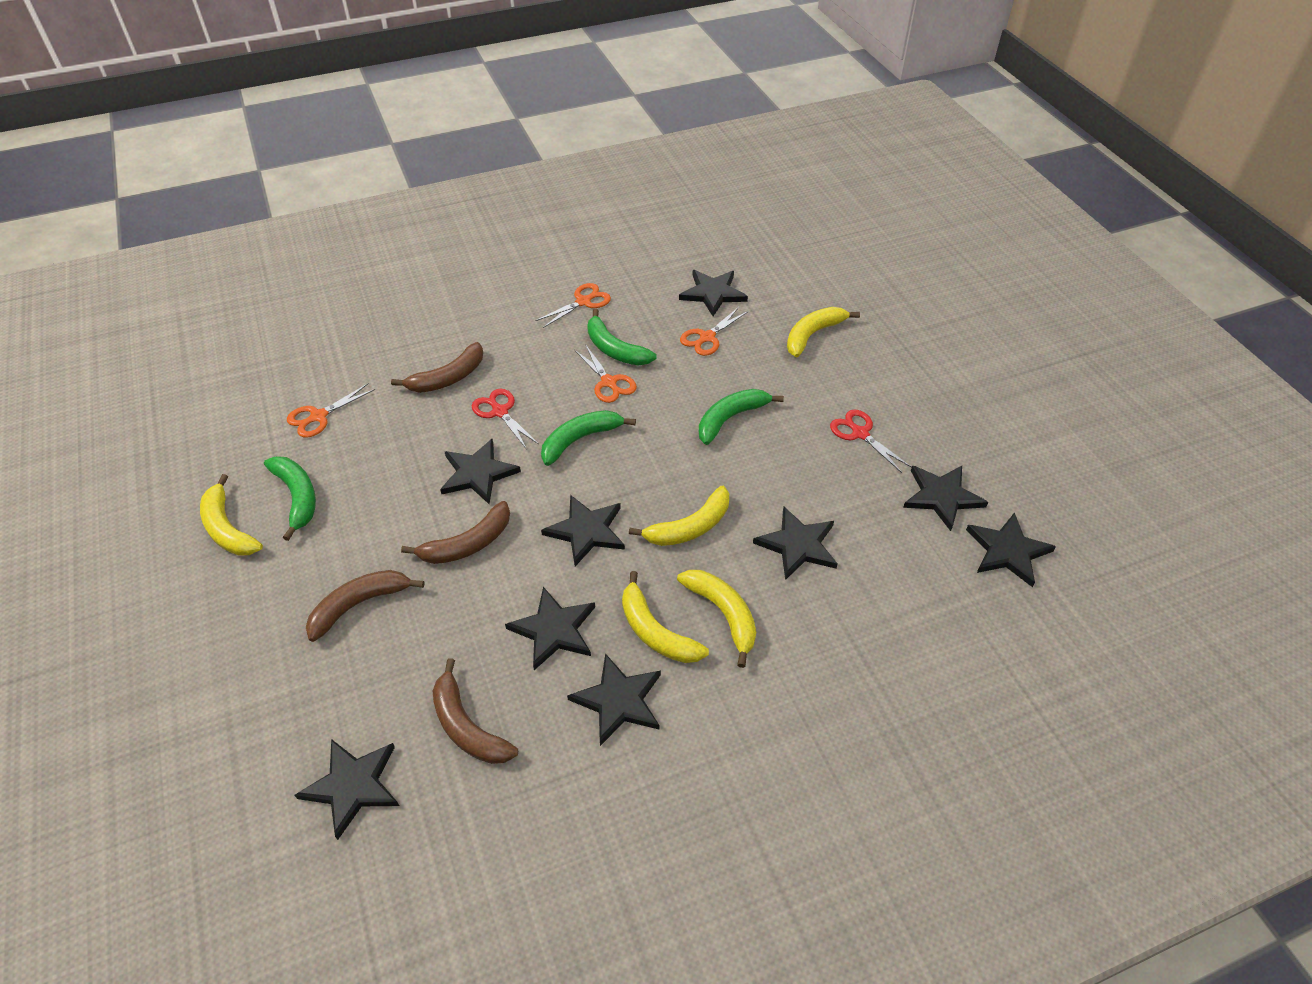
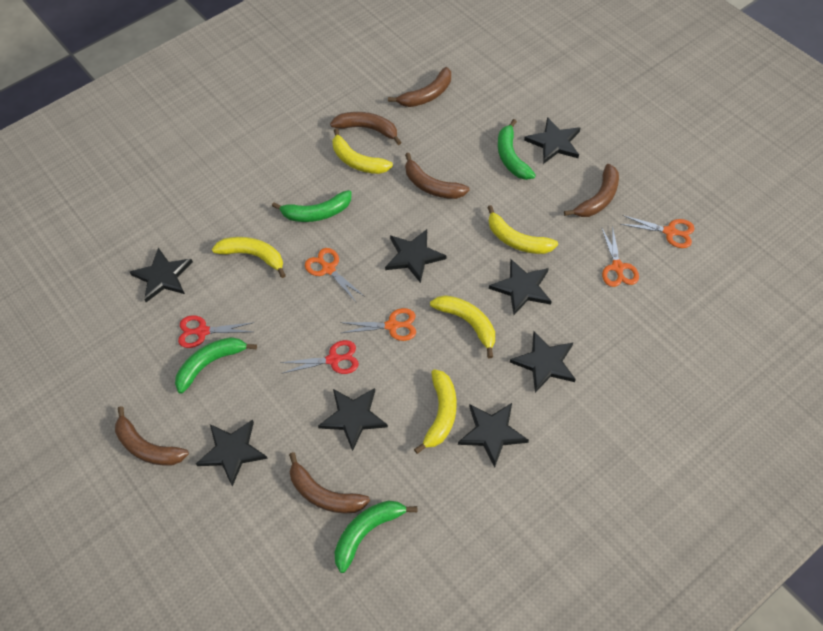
black star: 9 -> 8
brown banana: 4 -> 6

